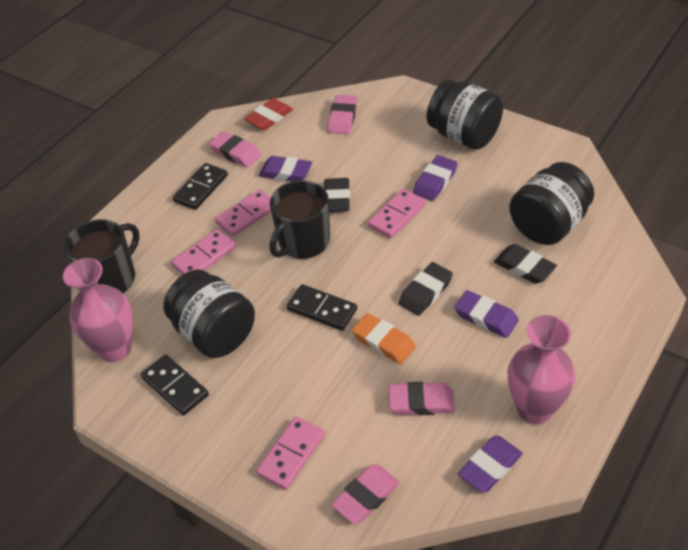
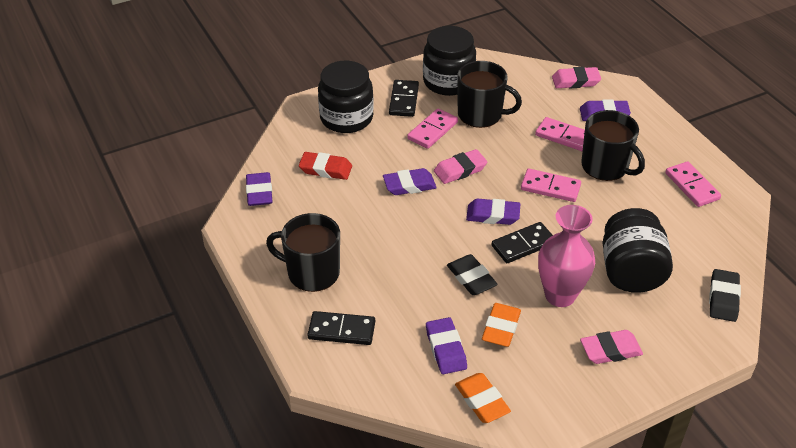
black eraser: 3 -> 2
black mug: 2 -> 3
orange eraser: 1 -> 2
pink eraser: 4 -> 3
pink vase: 2 -> 1
purple eraser: 4 -> 5

